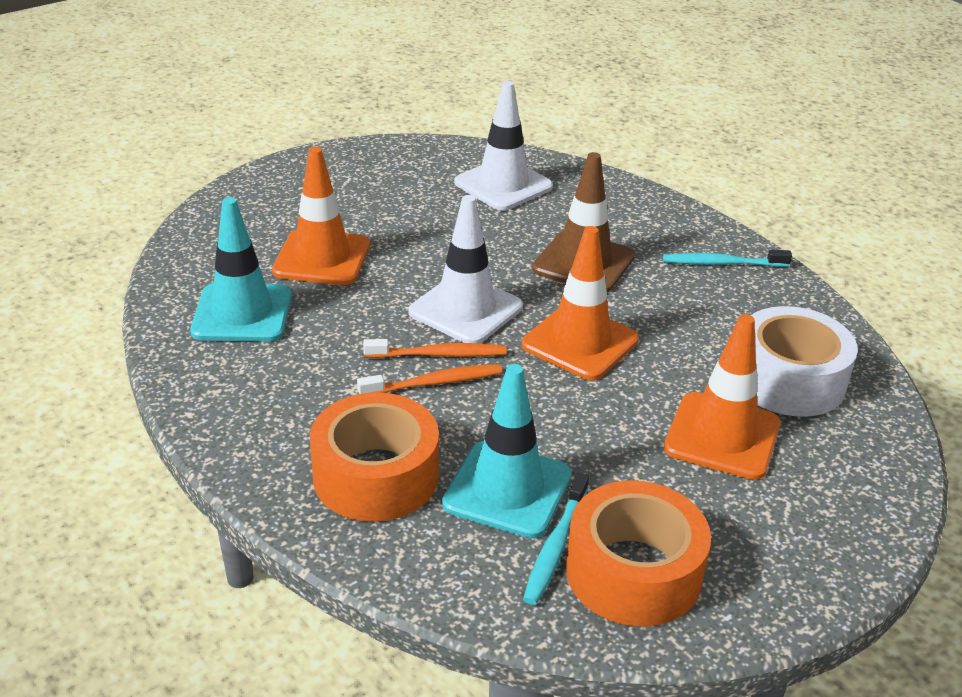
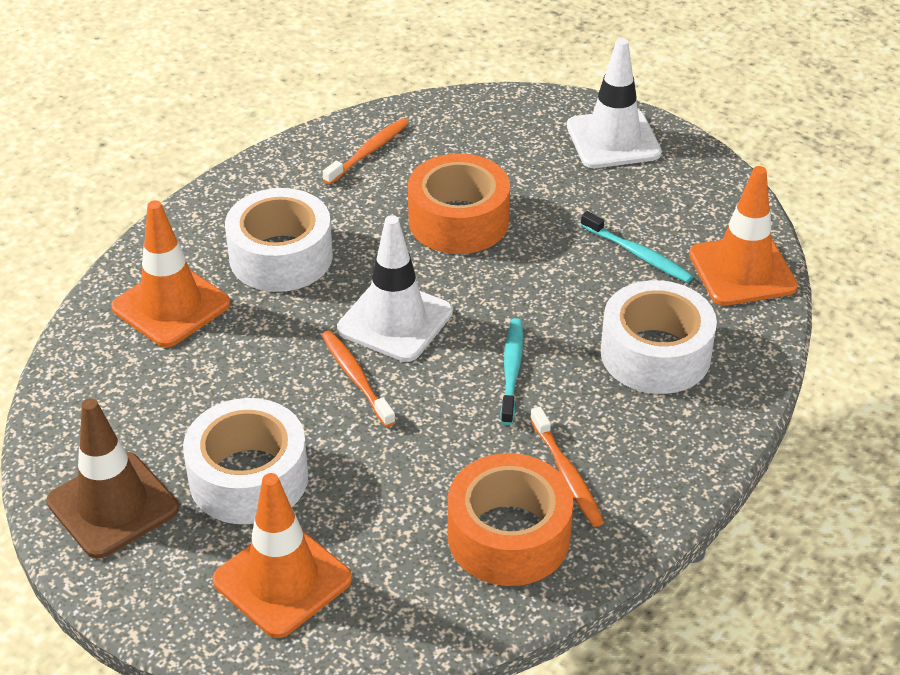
orange toothbrush: 2 -> 3
turquoise traffic cone: 2 -> 0
white tape: 1 -> 3

